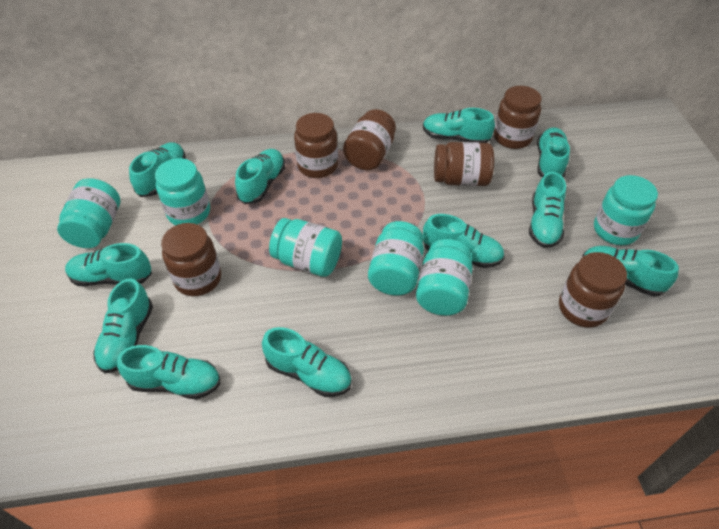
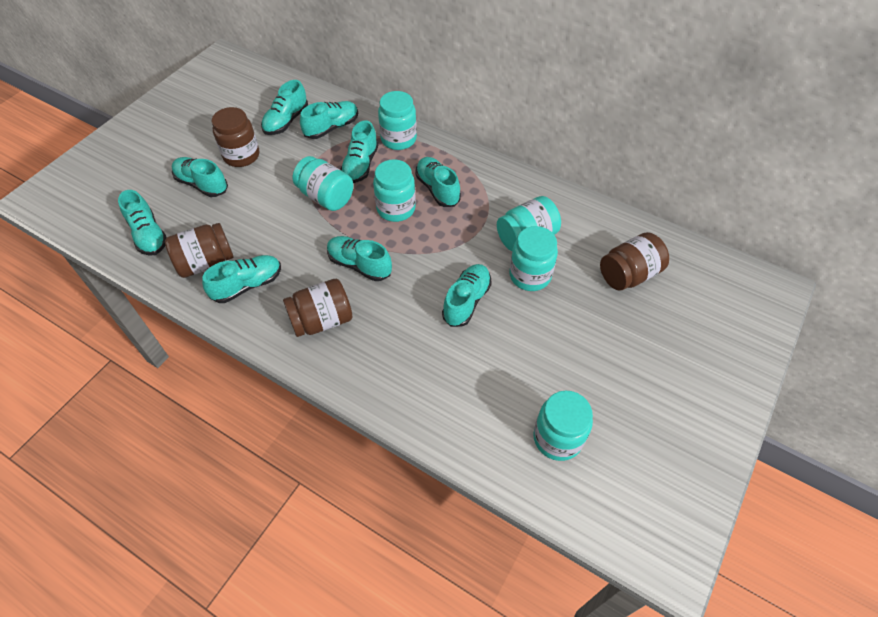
brown jar: 6 -> 4
turquoise shoe: 11 -> 9

